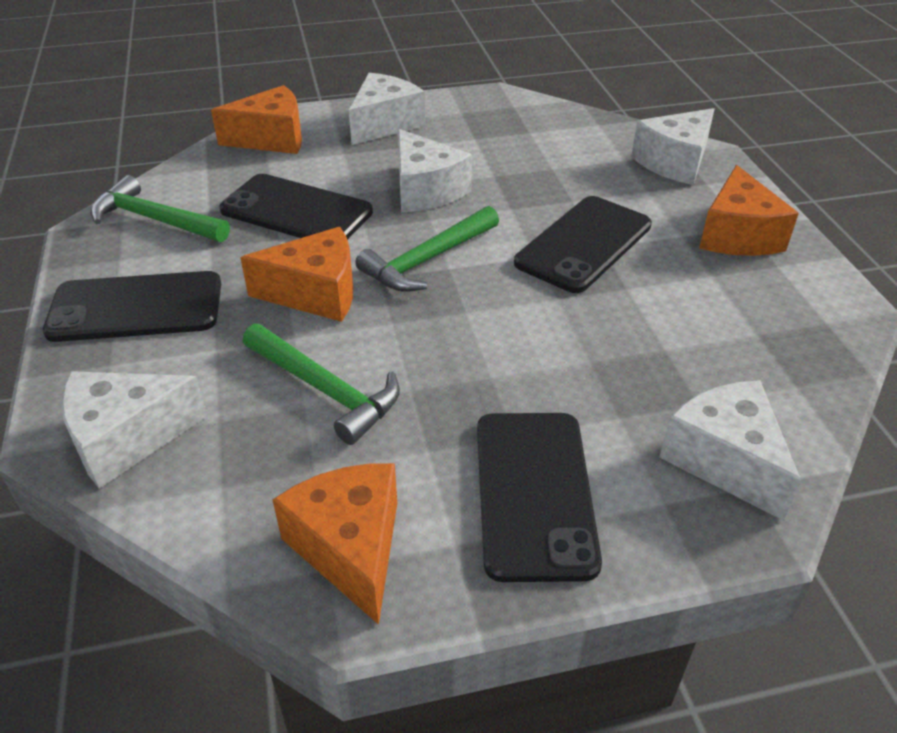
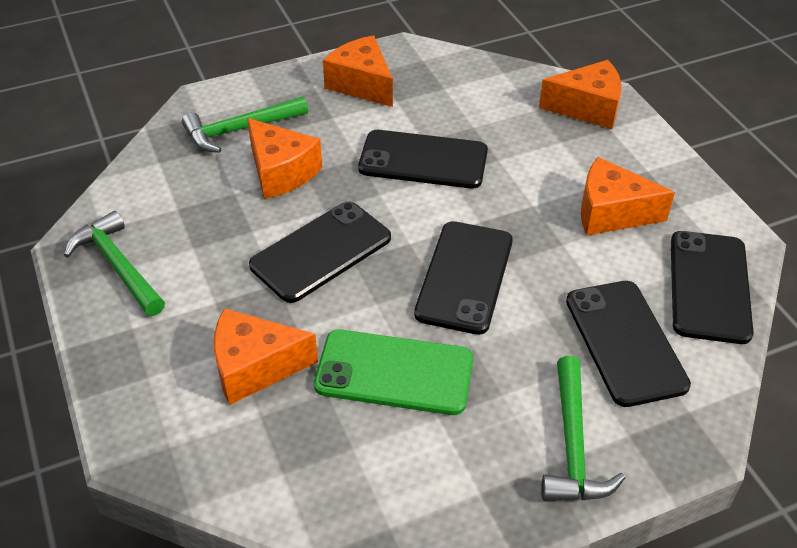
black phone: 4 -> 5
green phone: 0 -> 1
orange cheese: 4 -> 5
white cheese: 5 -> 0

